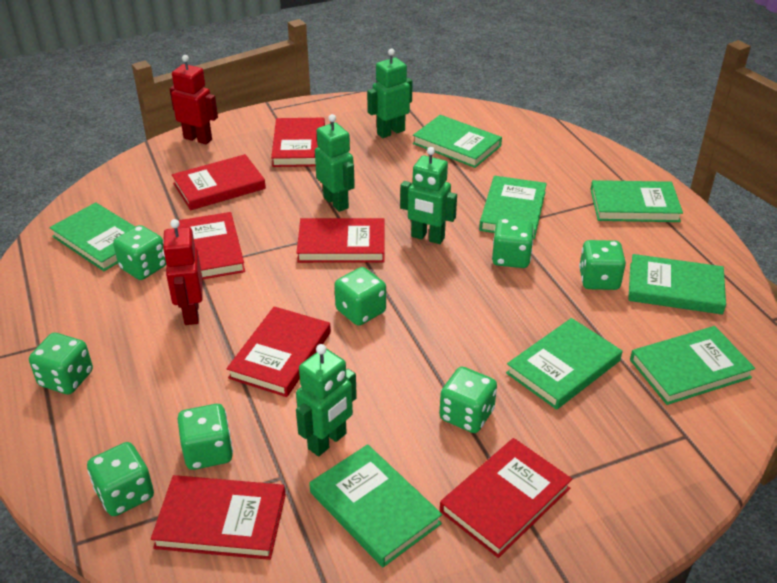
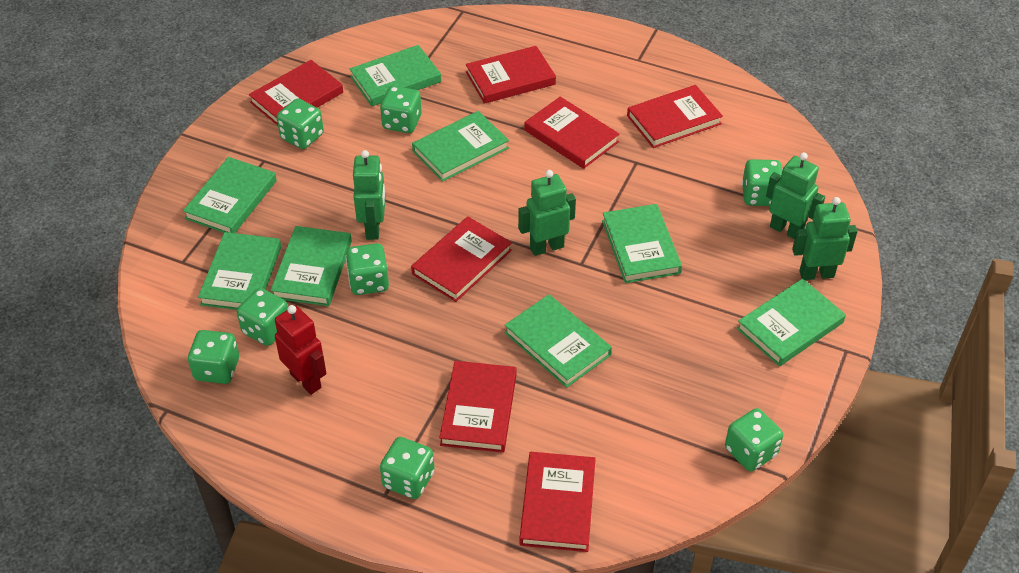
red robot: 2 -> 1

